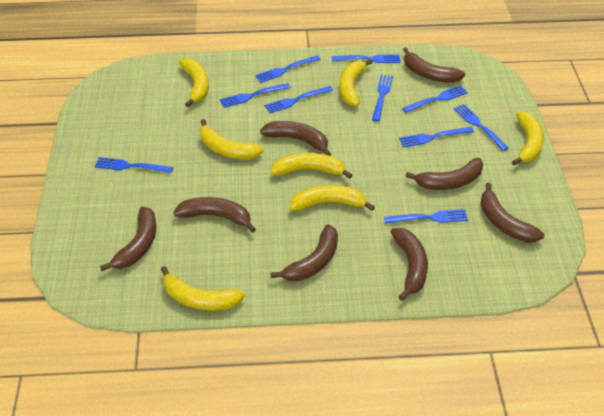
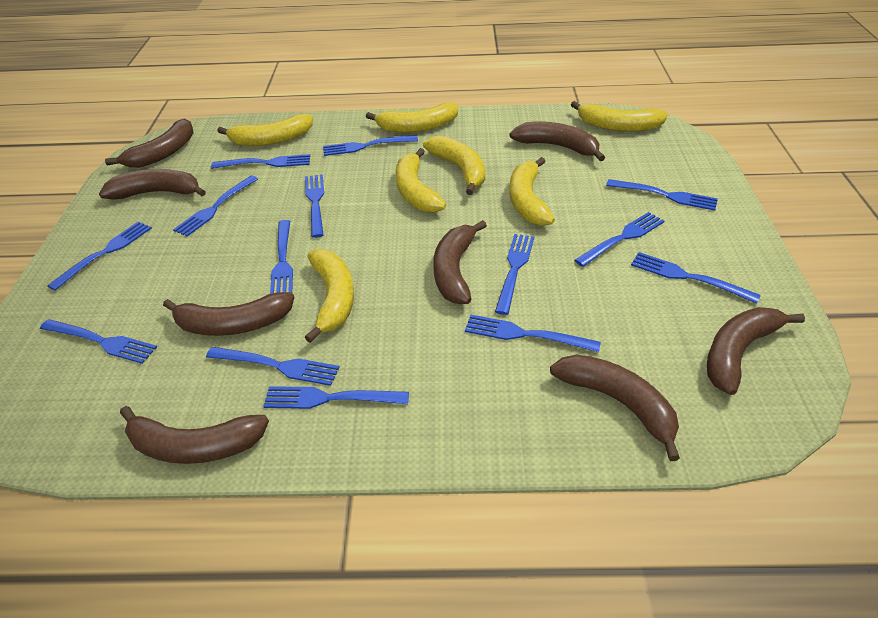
blue fork: 10 -> 14

